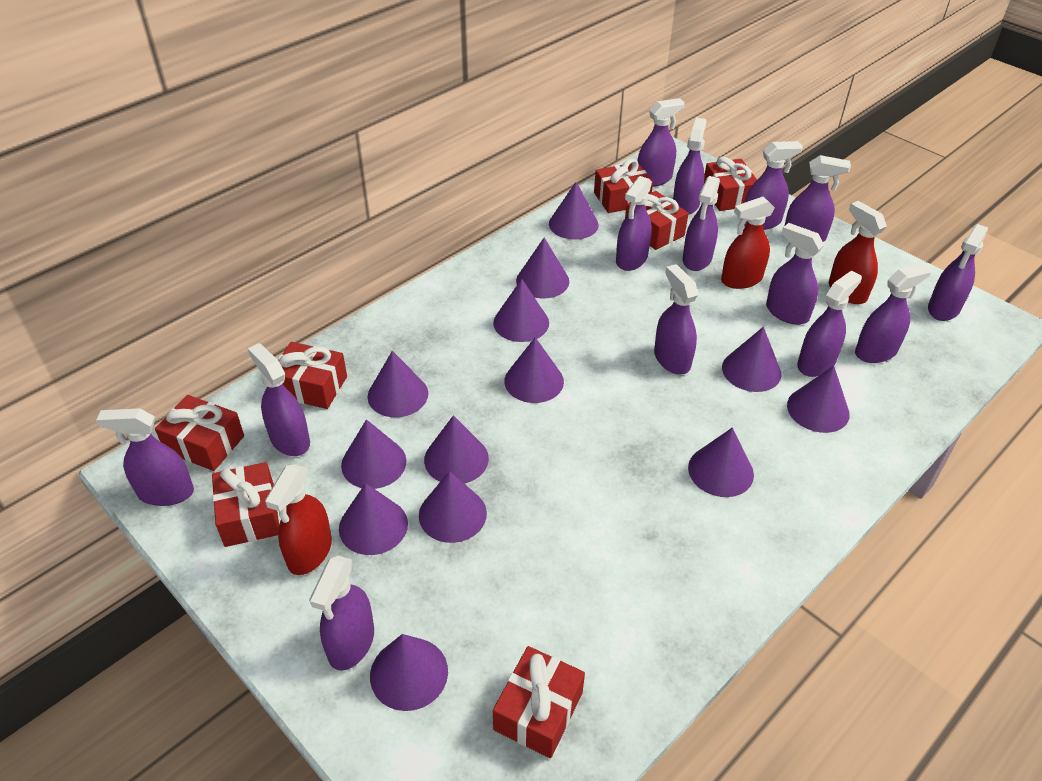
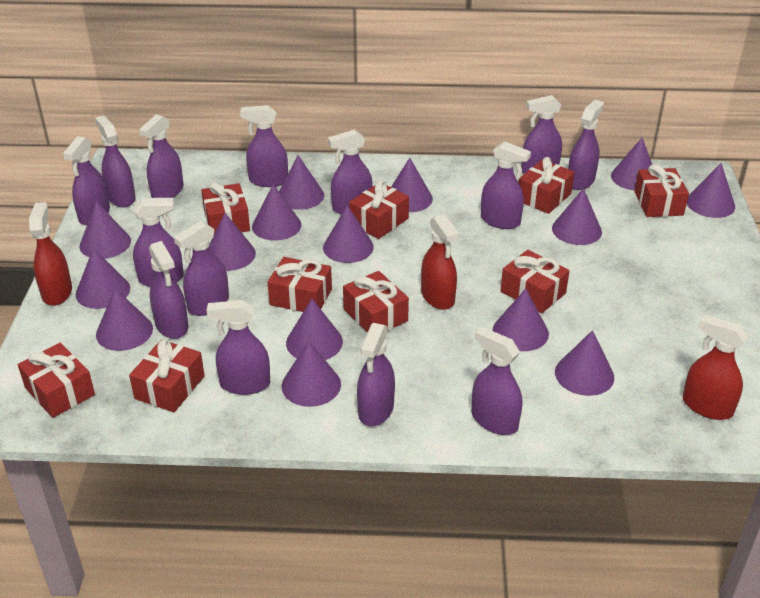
purple cone: 13 -> 15
red gift: 7 -> 9

